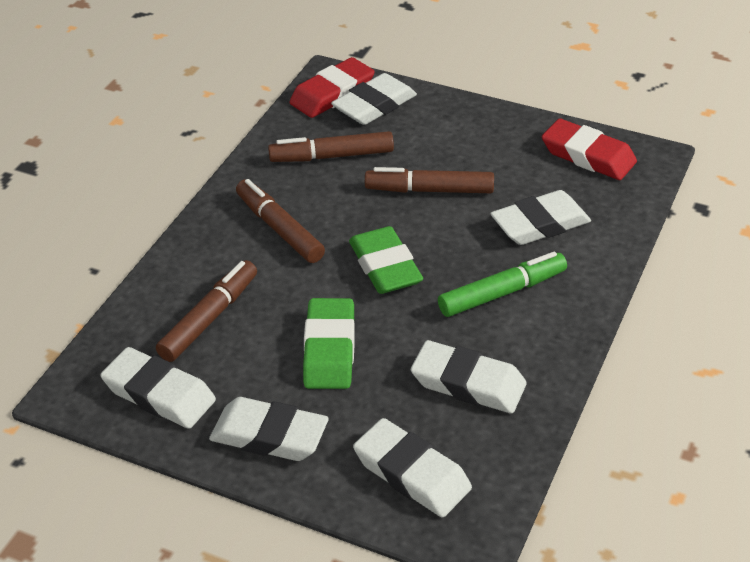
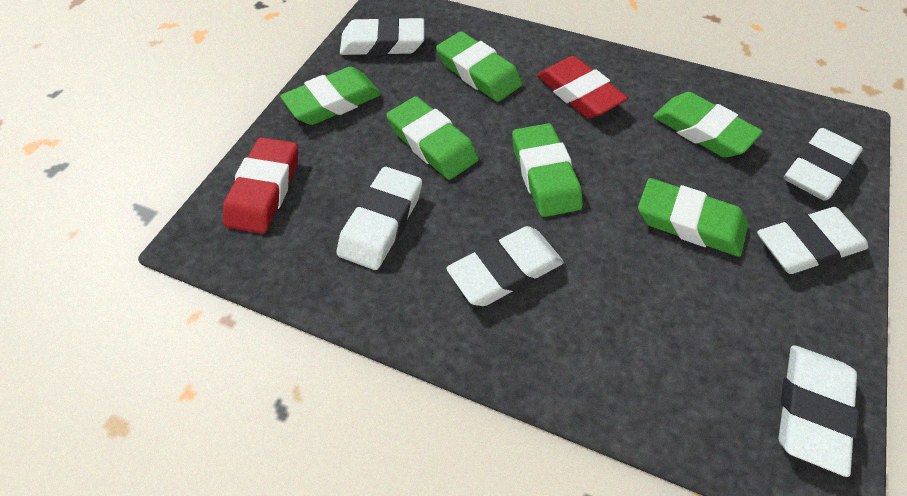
brown marker: 4 -> 0
green eraser: 2 -> 6
green marker: 1 -> 0

